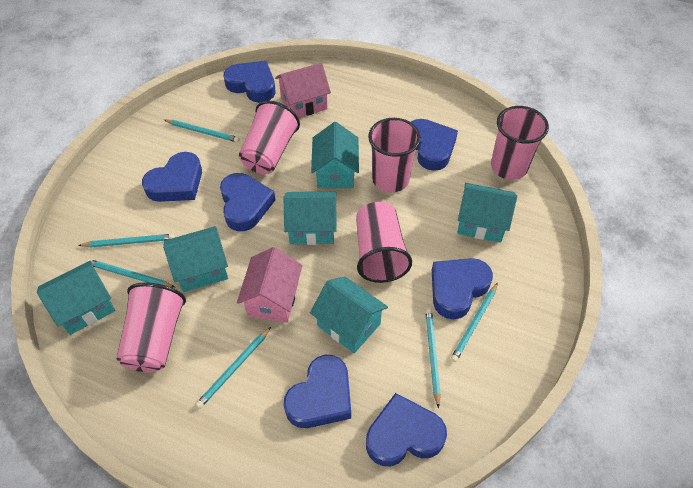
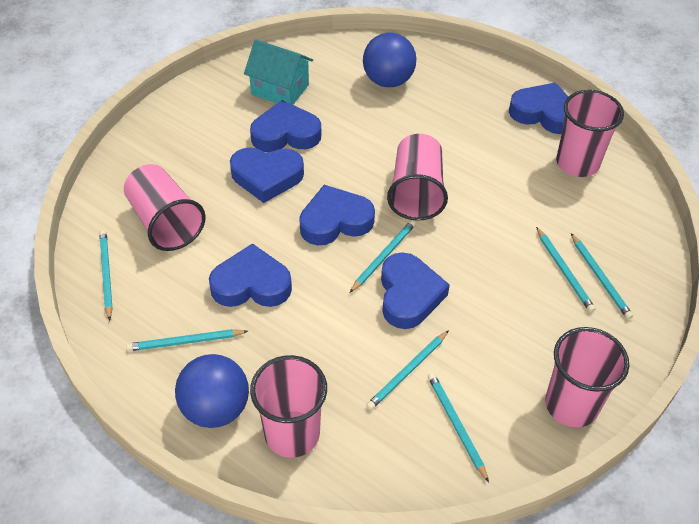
blue ball: 0 -> 2
blue heart: 7 -> 6
pink house: 2 -> 0
turquoise house: 6 -> 1
turquoise pencil: 6 -> 7

